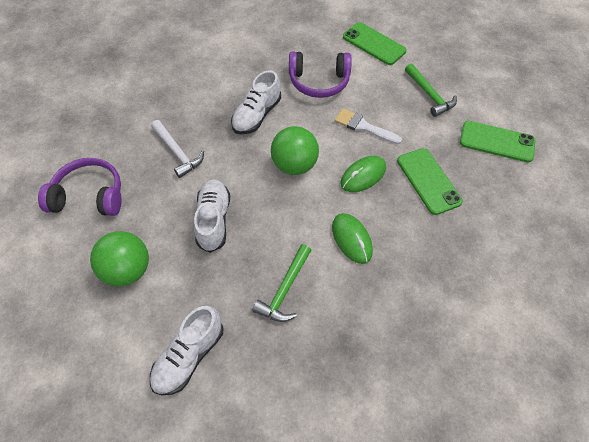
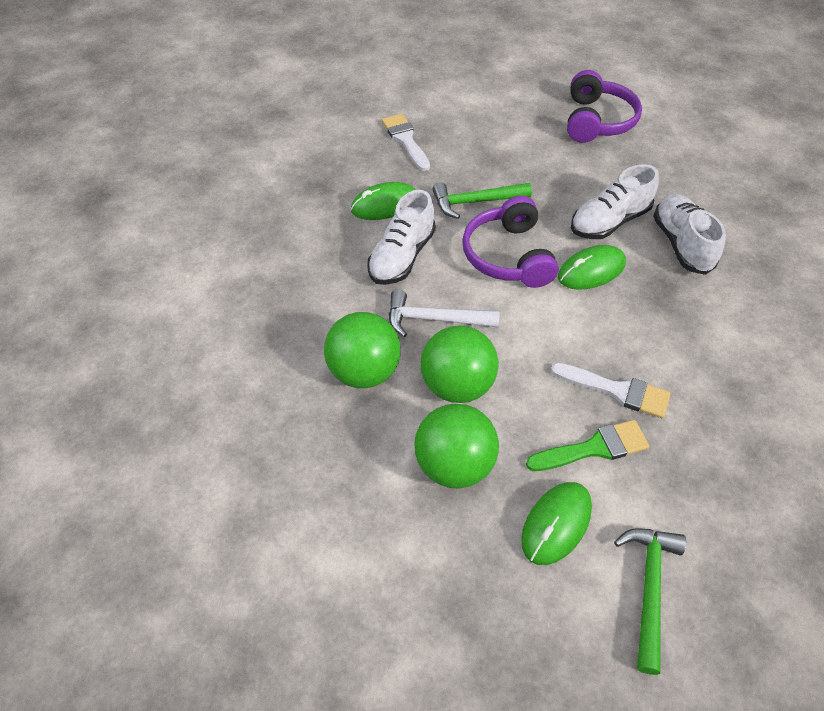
green ball: 2 -> 3
green brush: 0 -> 1
green mouse: 2 -> 3
green phone: 3 -> 0
white brush: 1 -> 2

